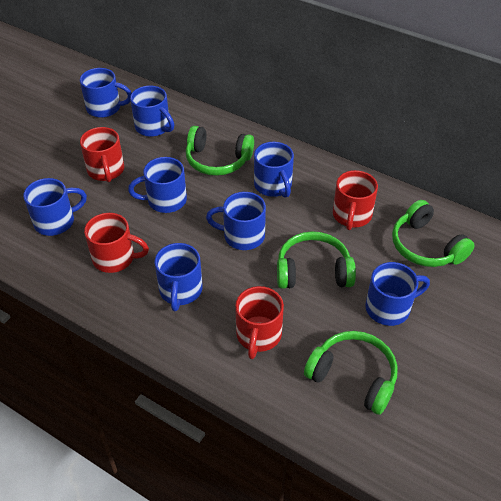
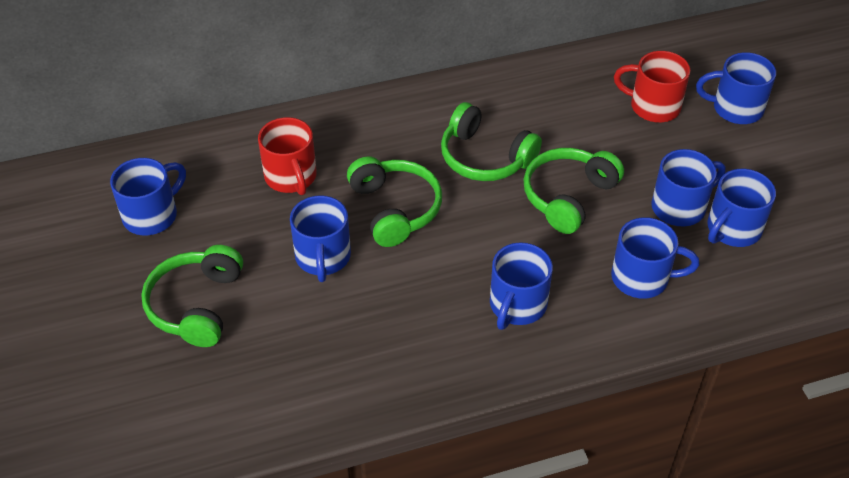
blue mug: 8 -> 7
red mug: 4 -> 2

